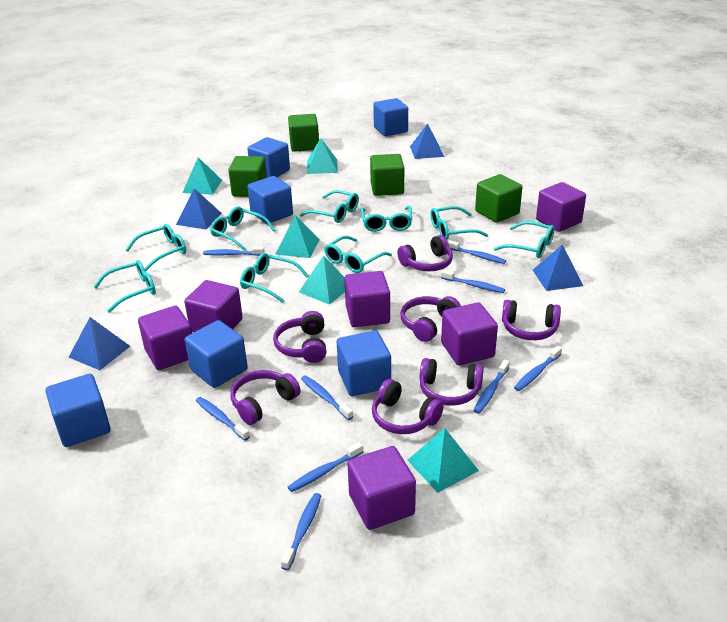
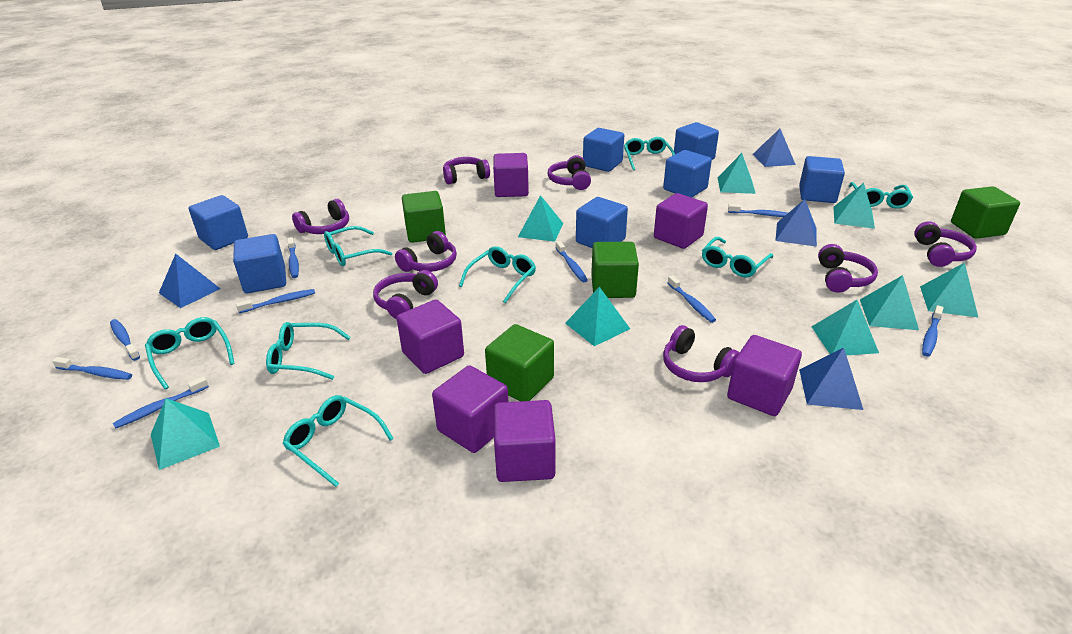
blue cube: 6 -> 7
purple headphones: 7 -> 8
turquoise glasses: 9 -> 8
turquoise pyramid: 5 -> 8

